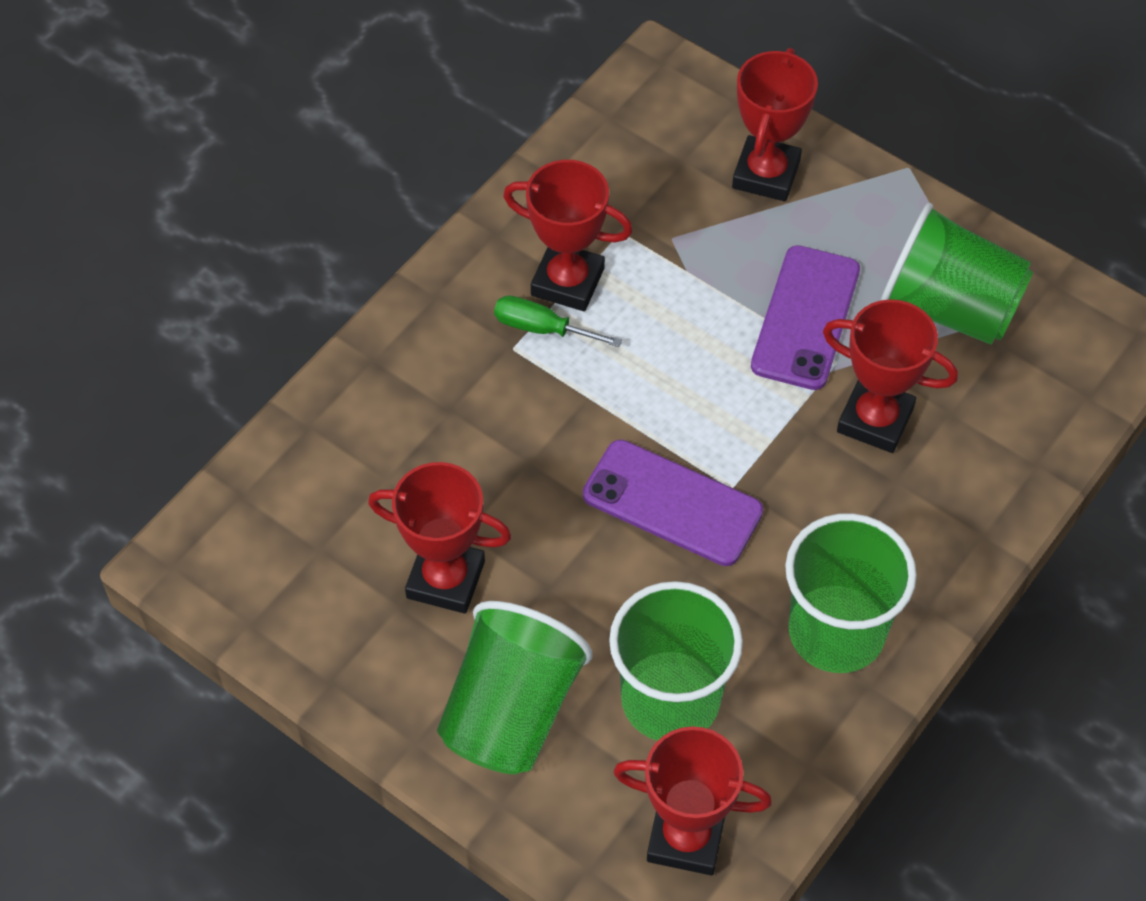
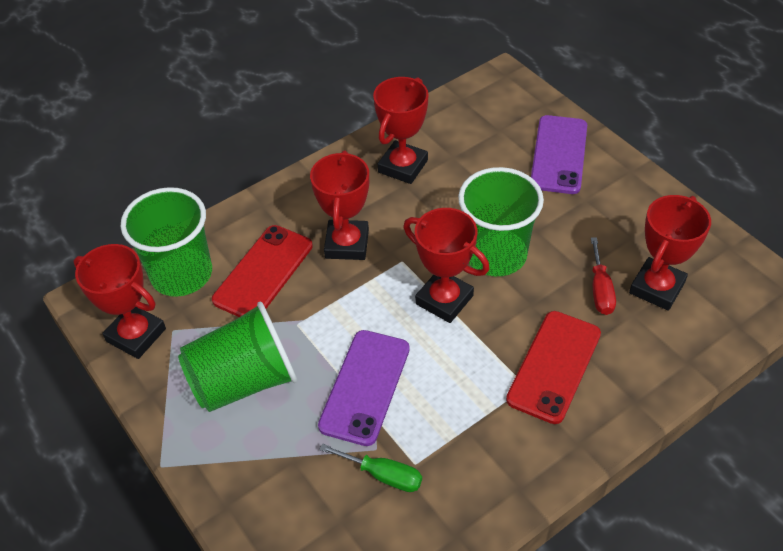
green cup: 4 -> 3
red phone: 0 -> 2
red screwdriver: 0 -> 1

